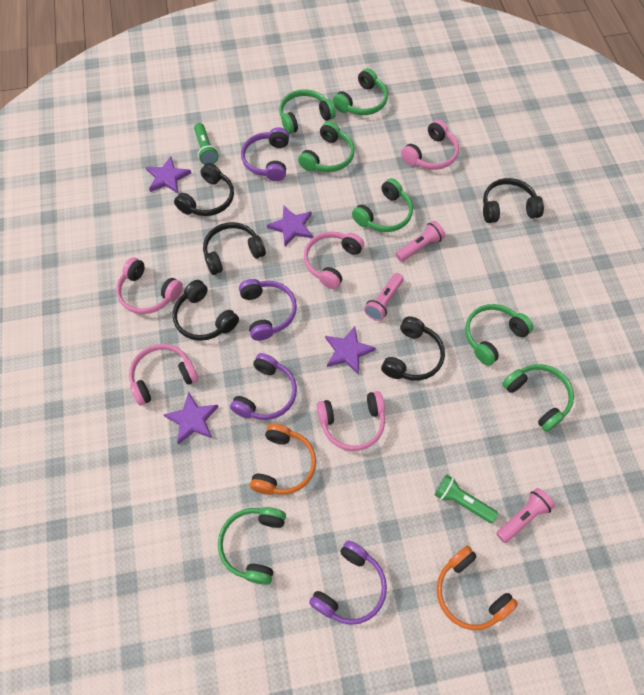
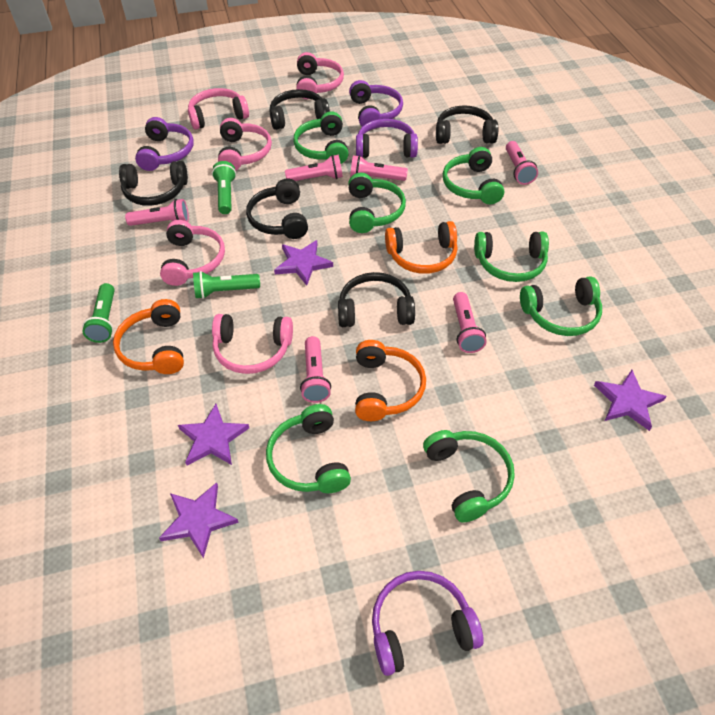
green flashlight: 2 -> 3
orange headphones: 2 -> 3
pink flashlight: 3 -> 6

